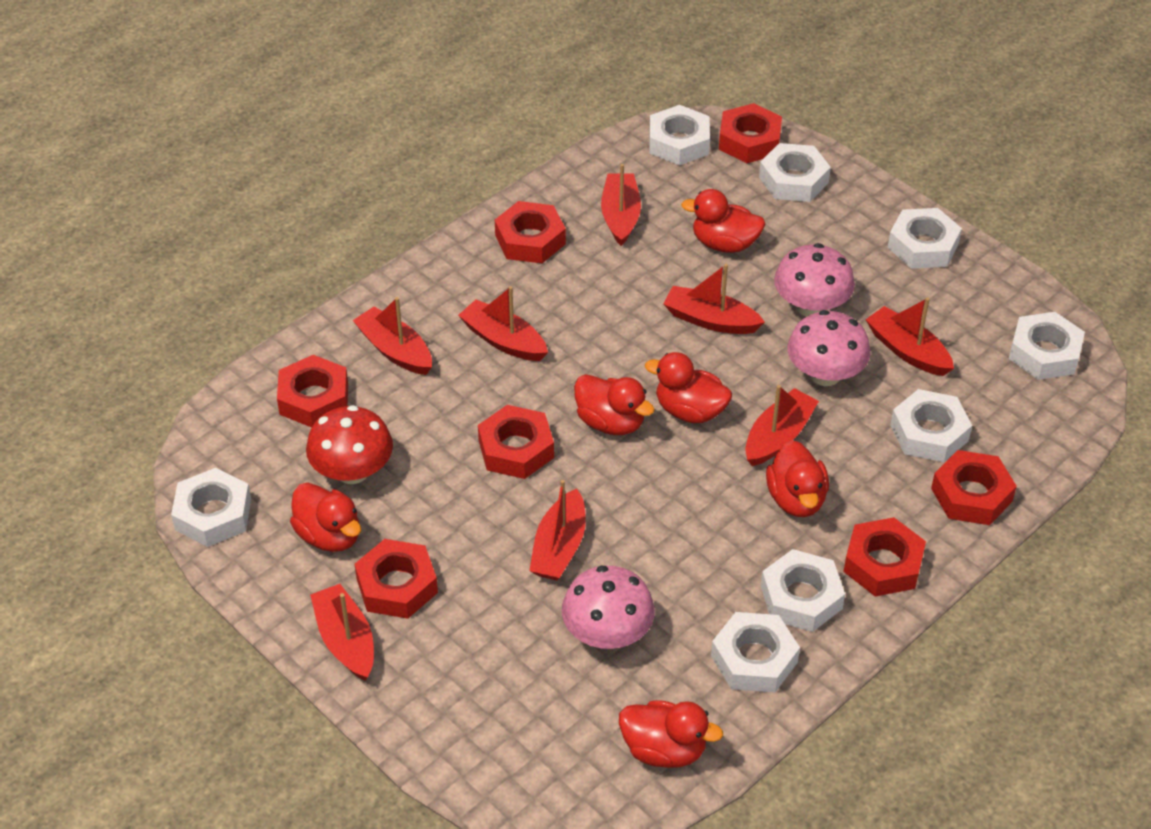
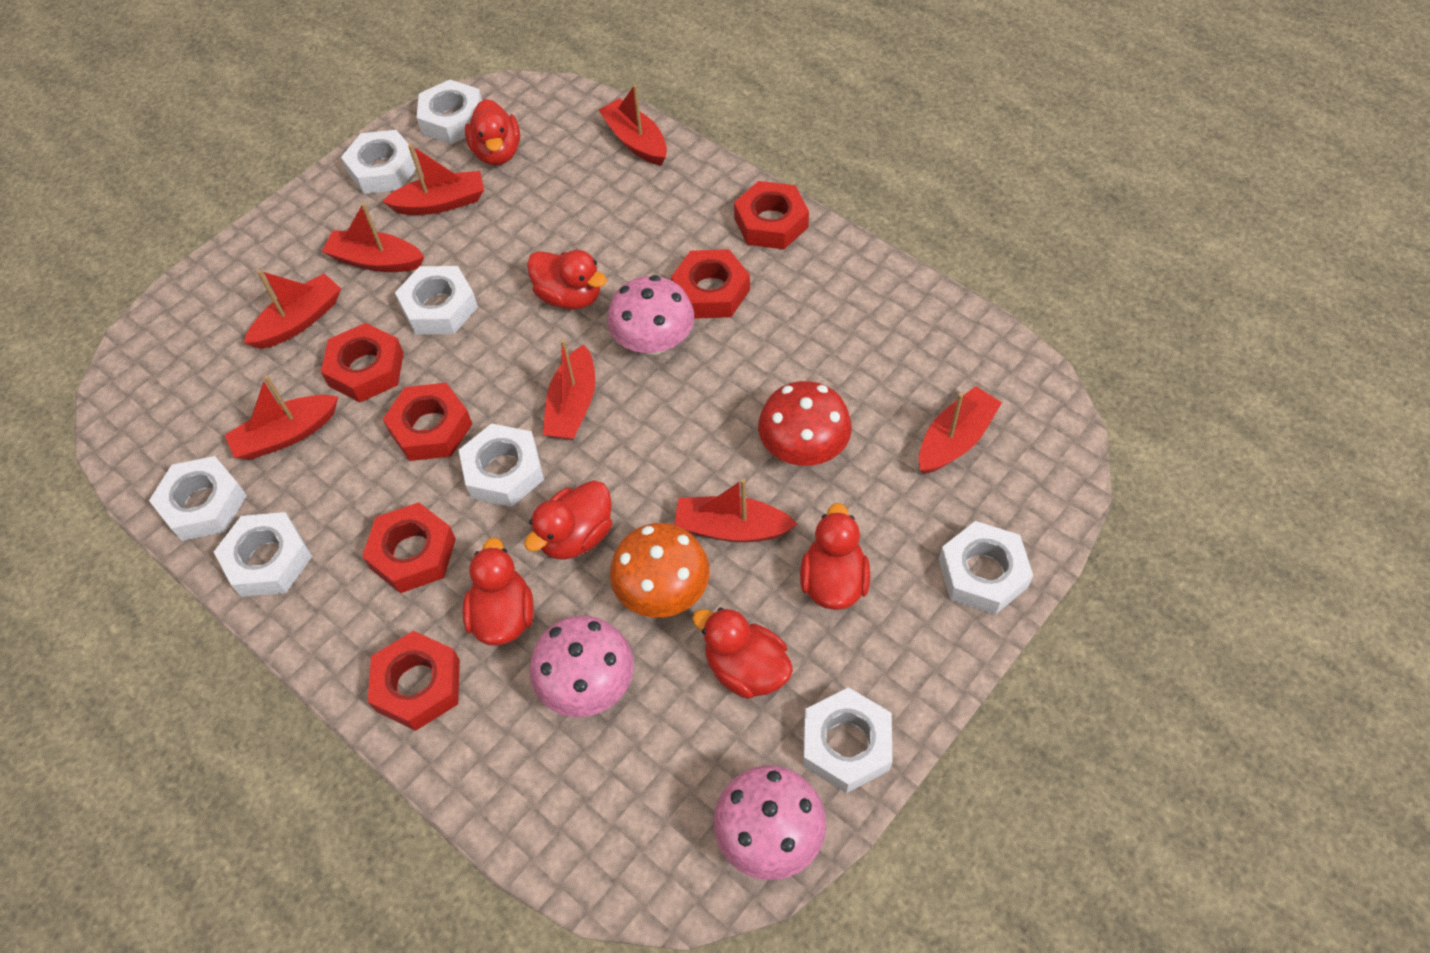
orange mushroom: 0 -> 1
red nut: 7 -> 6

